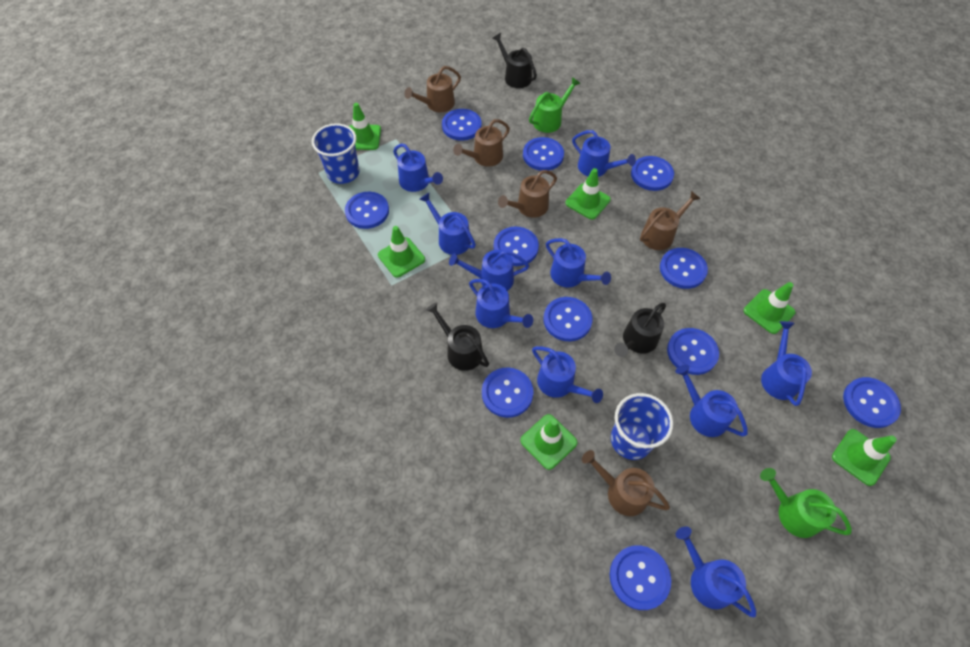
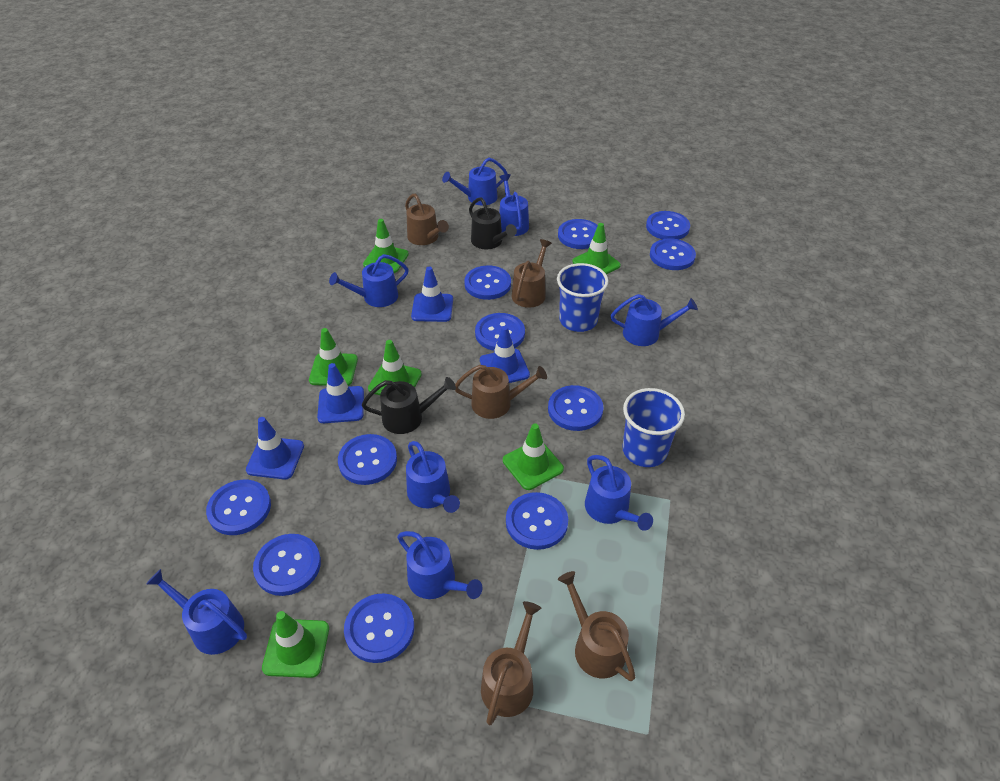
black watering can: 3 -> 2
blue traffic cone: 0 -> 4
blue watering can: 10 -> 8
green watering can: 2 -> 0

